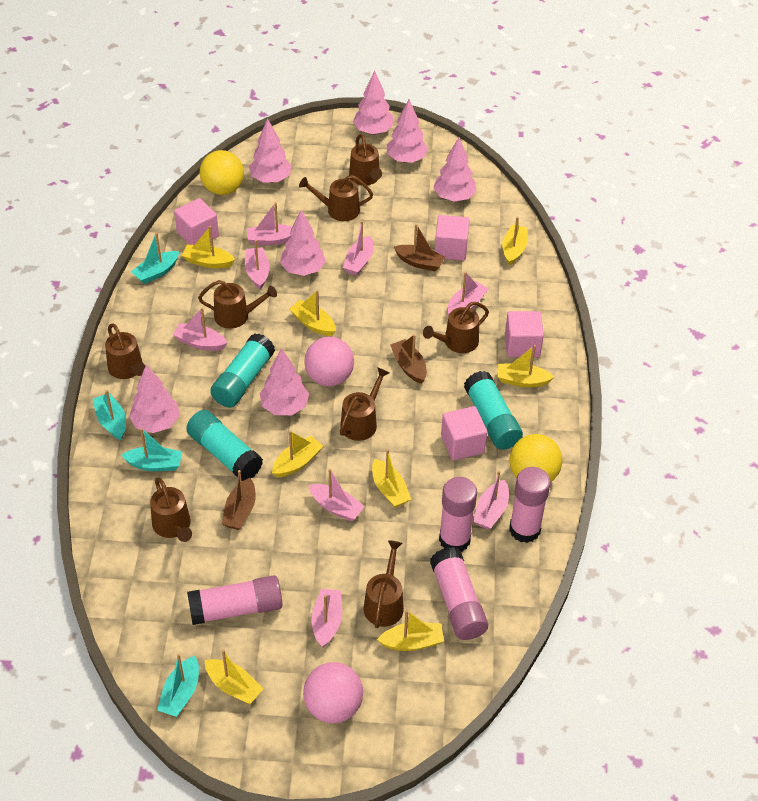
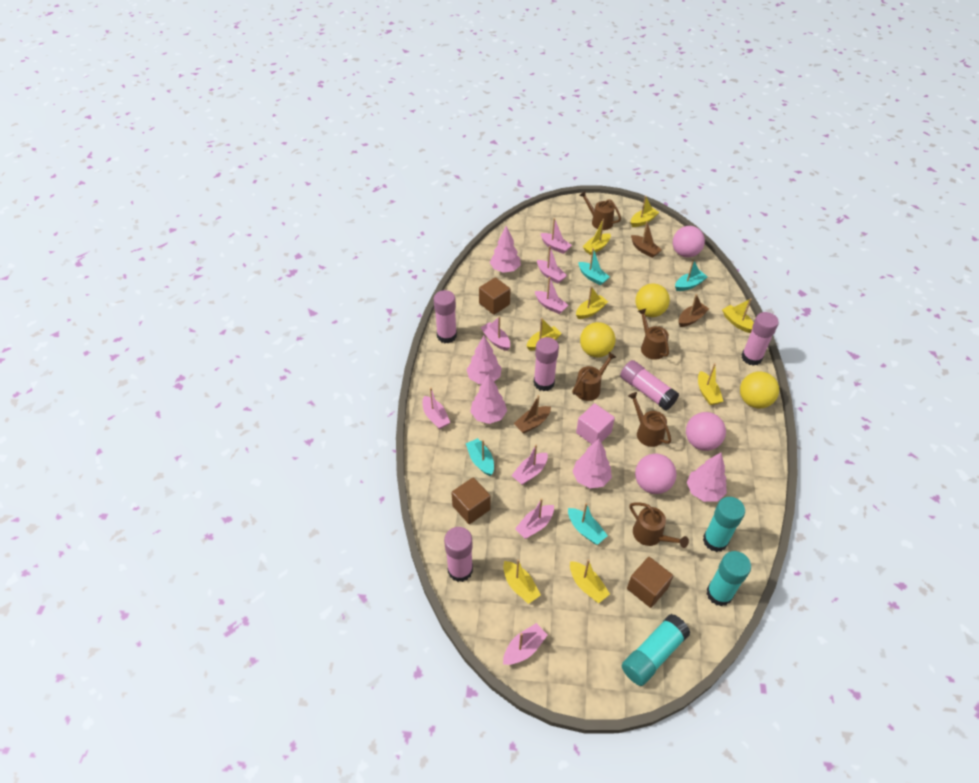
brown cube: 0 -> 3
brown watering can: 8 -> 5
pink ball: 2 -> 3
pink cube: 4 -> 1
pink glue stick: 4 -> 5
pink tree: 7 -> 5
yellow ball: 2 -> 3

